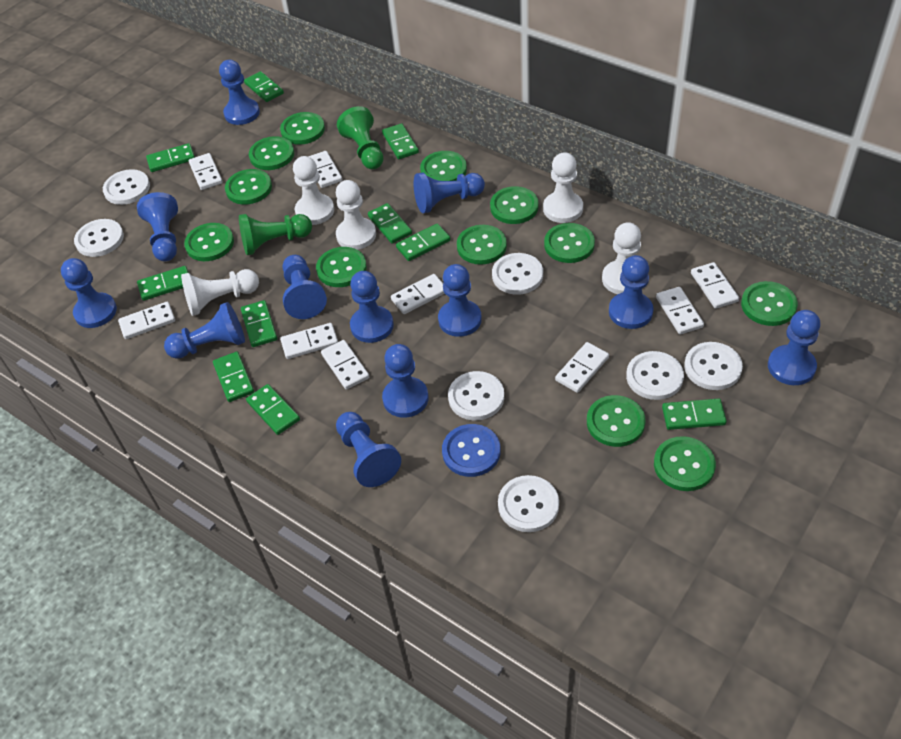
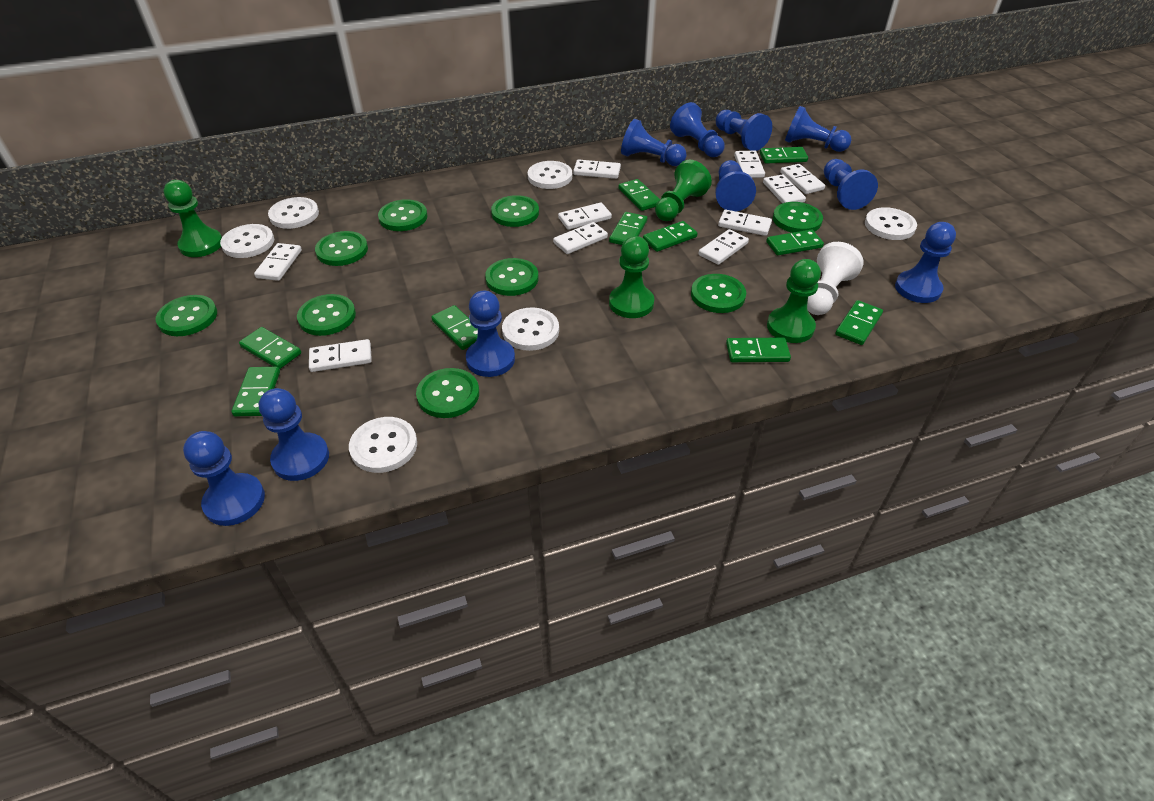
blue button: 1 -> 0
blue pawn: 12 -> 10
green button: 12 -> 9
green pawn: 2 -> 4
white button: 7 -> 6
white domino: 9 -> 10
white pawn: 5 -> 1

